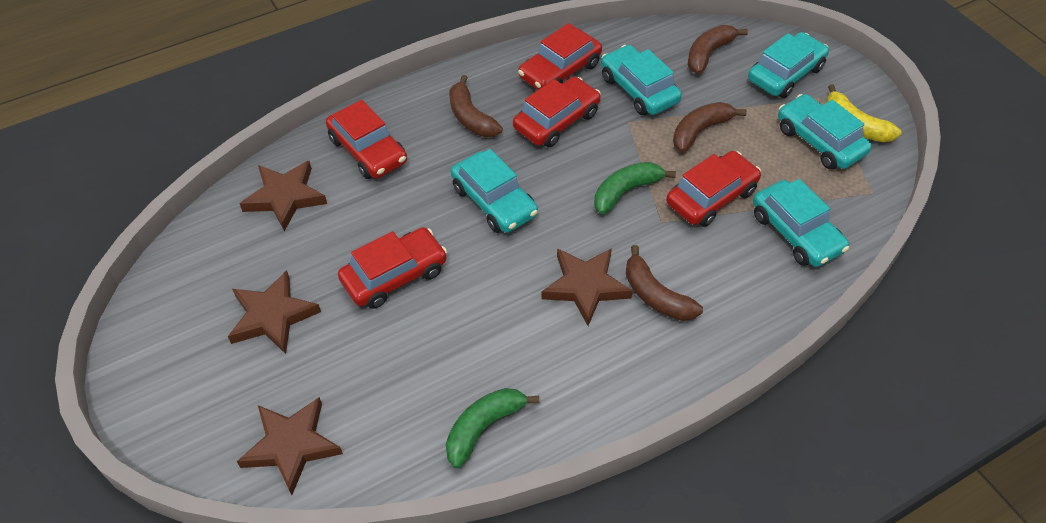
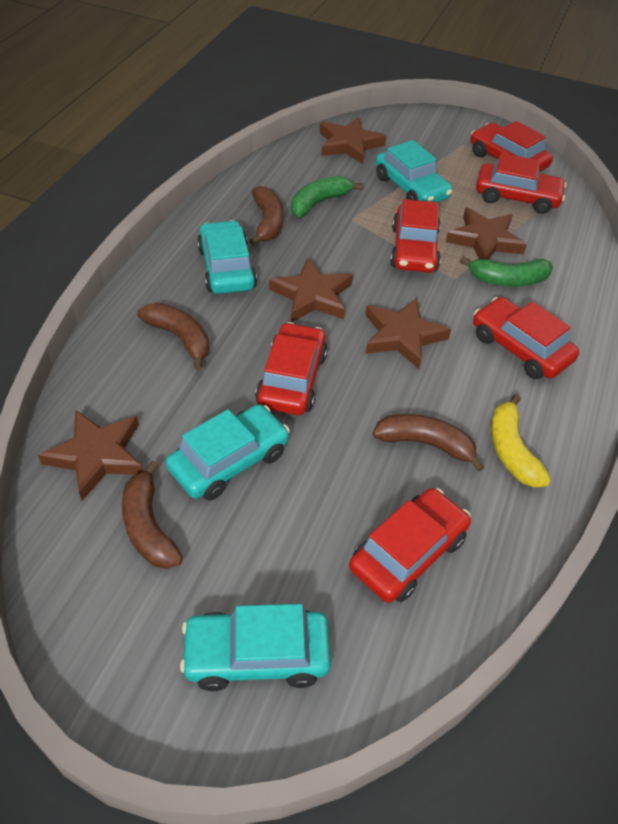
brown star: 4 -> 5
red car: 5 -> 6
turquoise car: 5 -> 4

